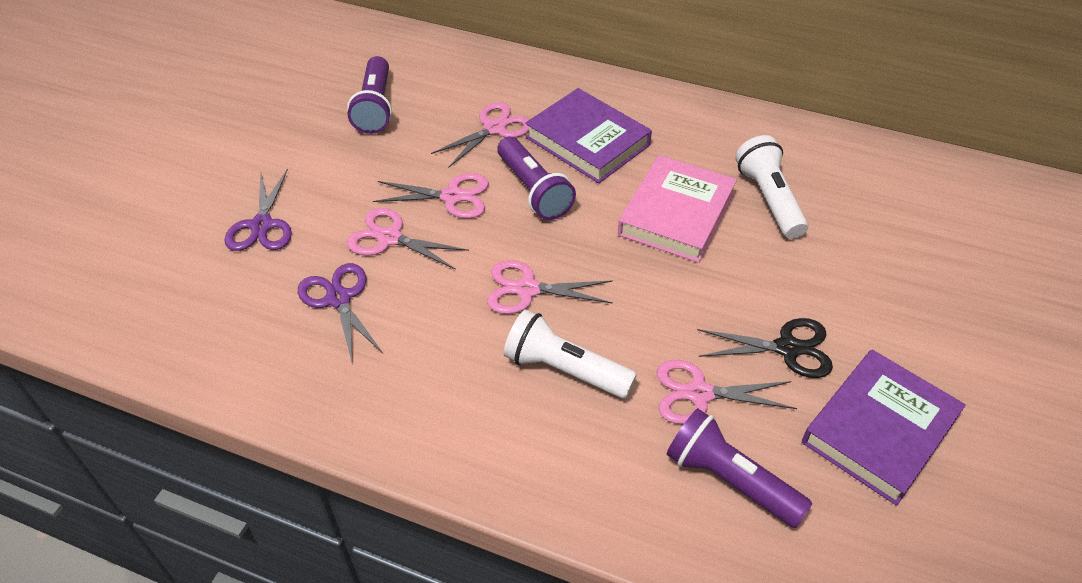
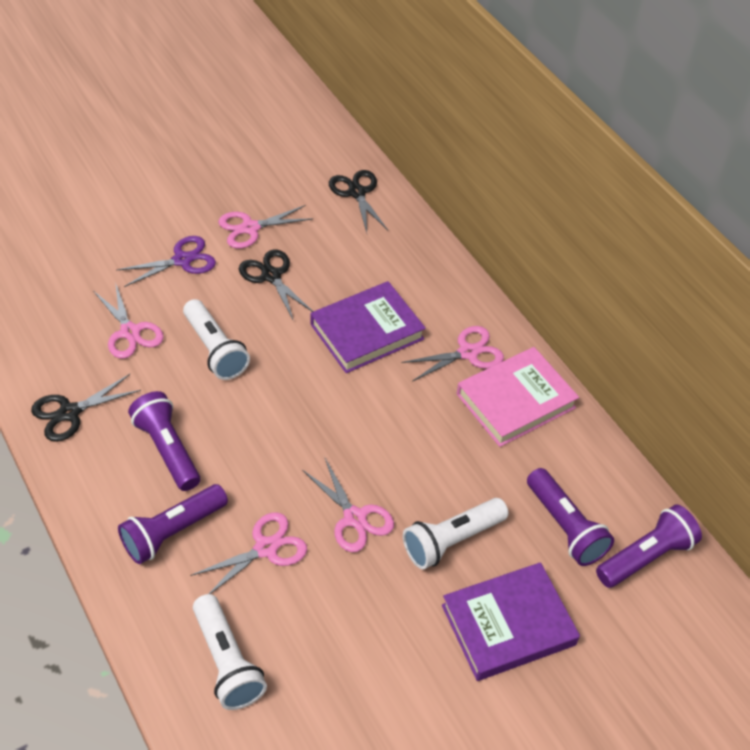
black scissors: 1 -> 3
purple flashlight: 3 -> 4
purple scissors: 2 -> 1
white flashlight: 2 -> 3

